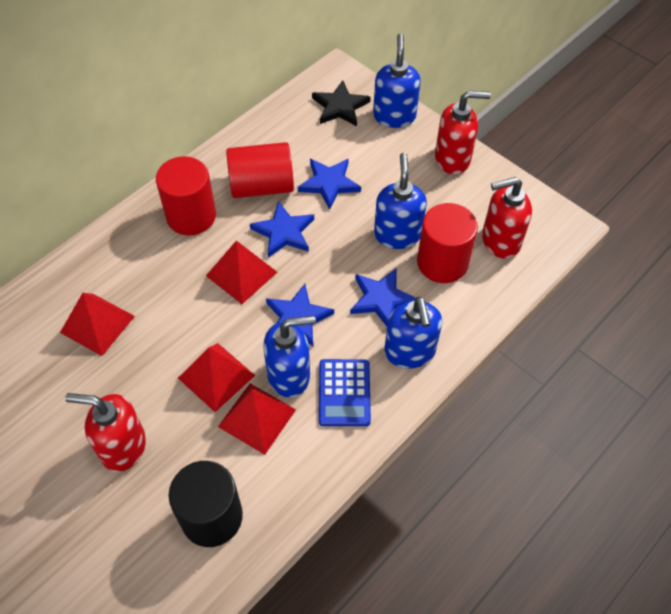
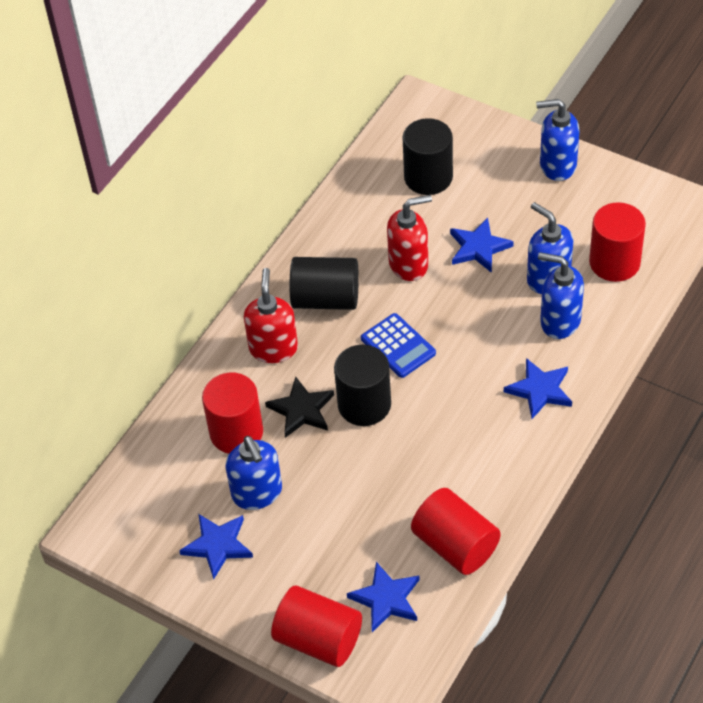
black cylinder: 1 -> 3
red cylinder: 3 -> 4
red pyramid: 4 -> 0
red soap dispenser: 3 -> 2

